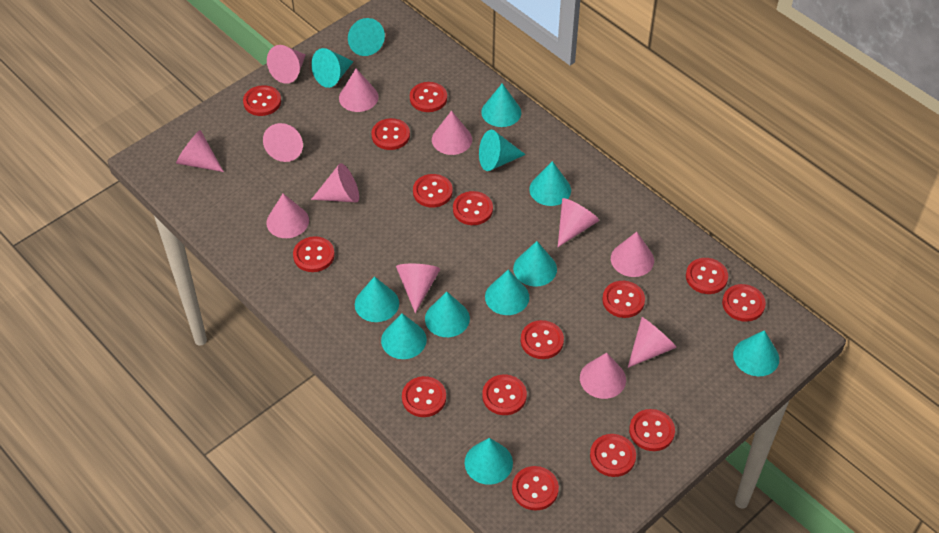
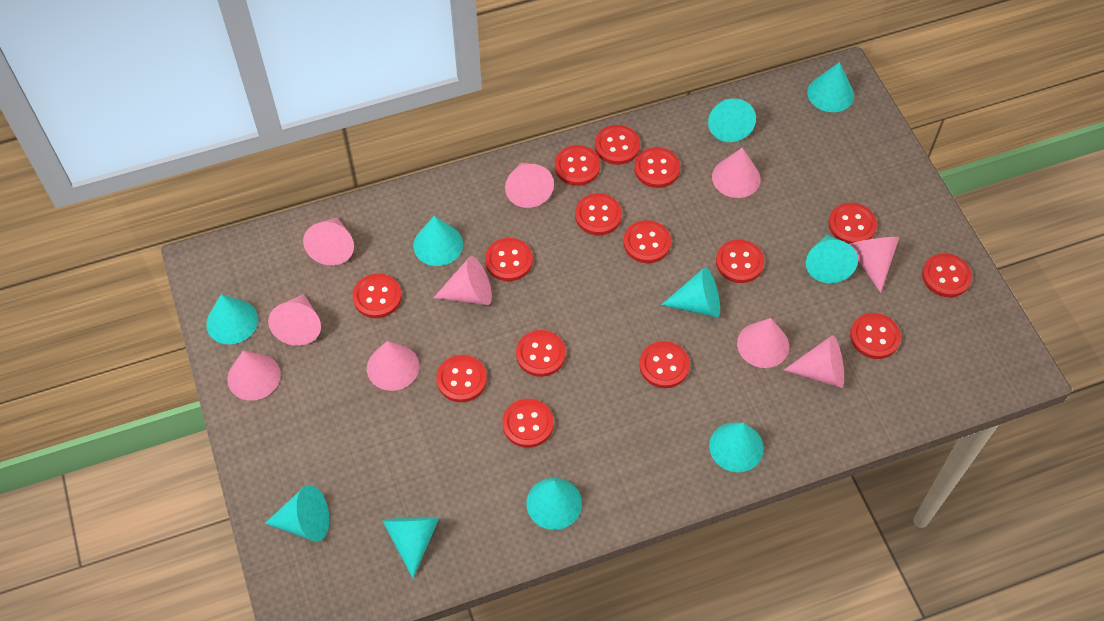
pink cone: 12 -> 10
turquoise cone: 12 -> 10

